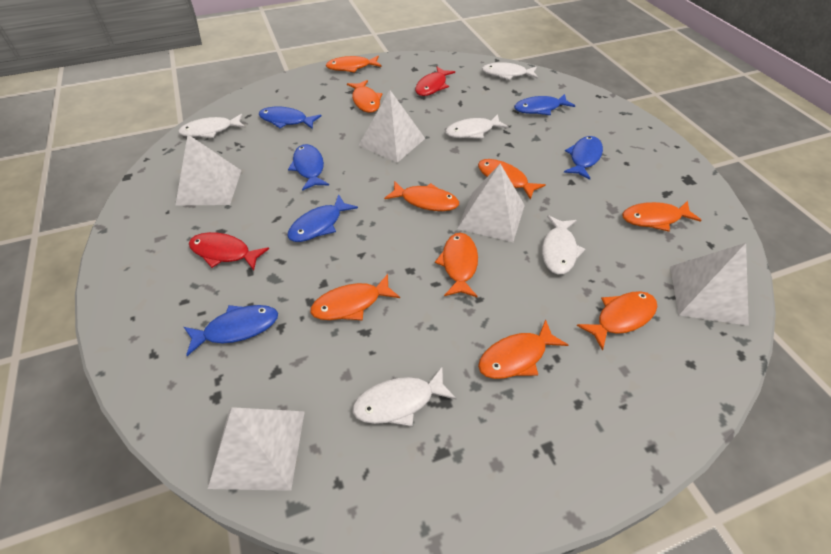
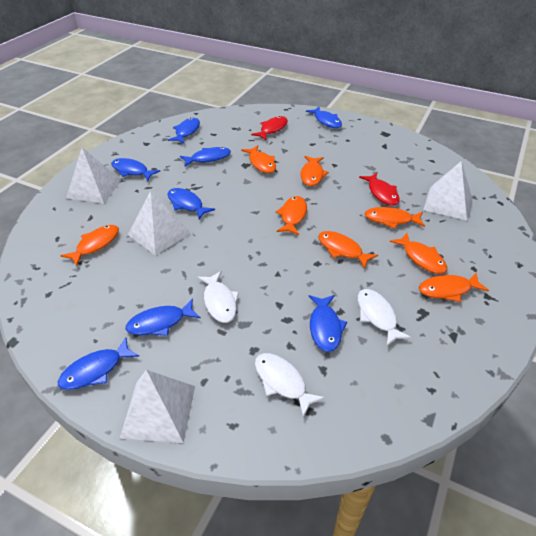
blue fish: 6 -> 8
orange fish: 9 -> 8
white fish: 5 -> 3
white pyramid: 5 -> 4

